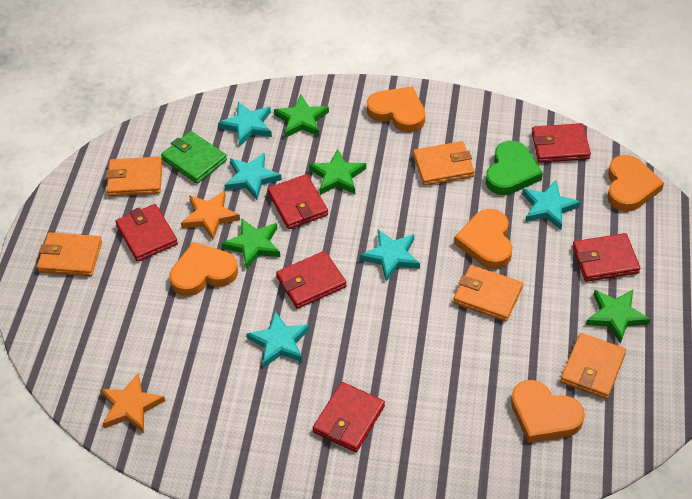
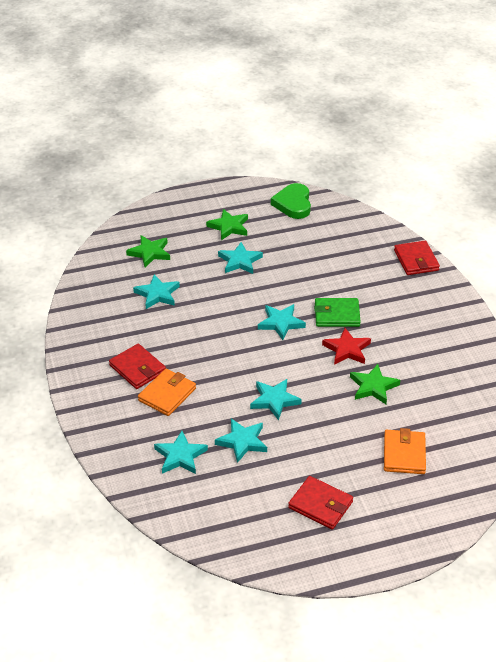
green star: 4 -> 3
orange heart: 5 -> 0
orange star: 2 -> 0
orange wallet: 5 -> 2
red star: 0 -> 1
red wallet: 6 -> 3
turquoise star: 5 -> 6

